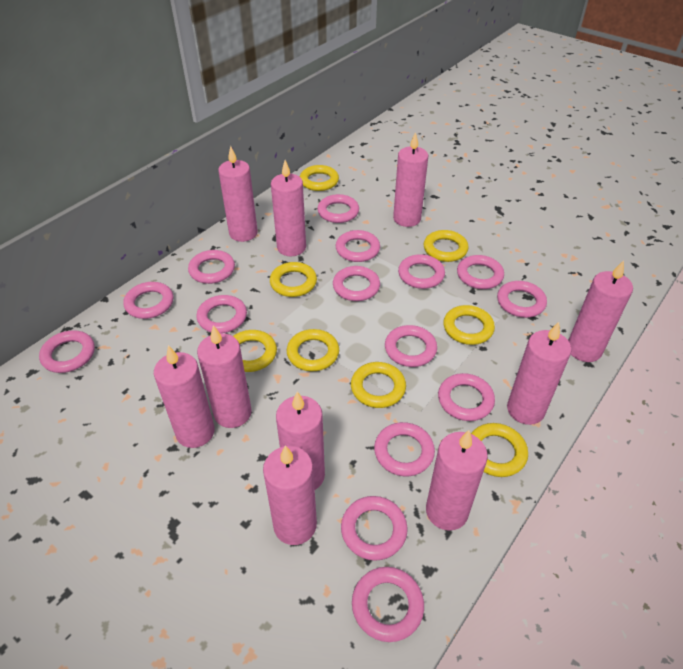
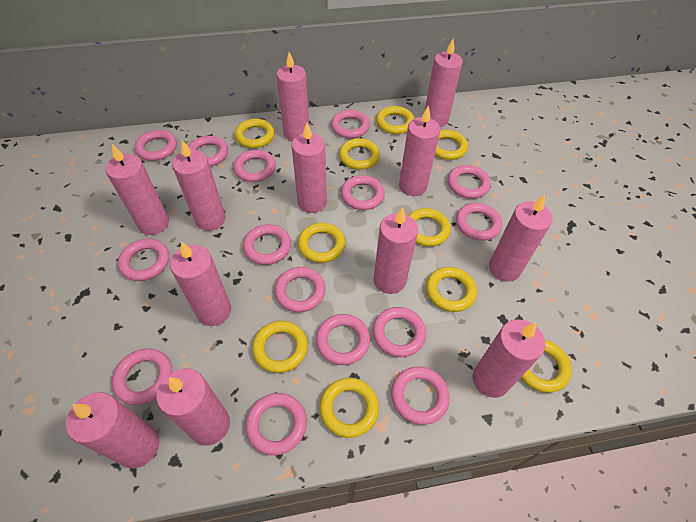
pink candle: 10 -> 12
yellow ring: 8 -> 10

